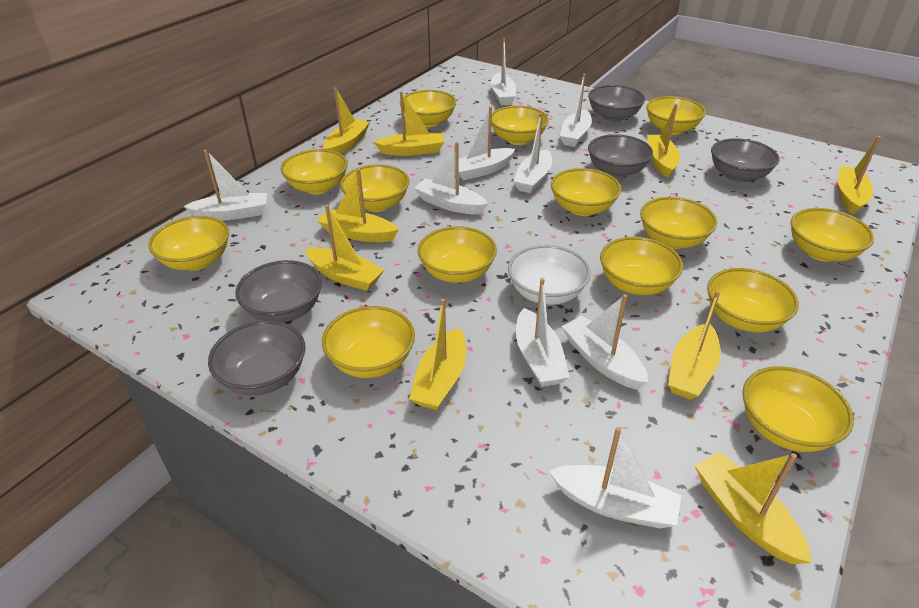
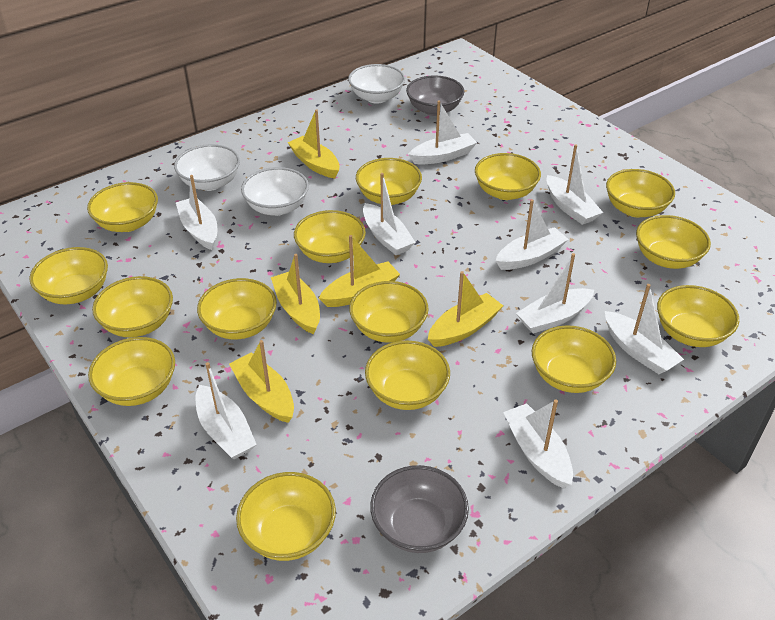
grey bowl: 5 -> 2
white bowl: 1 -> 3
yellow boat: 9 -> 5
yellow bowl: 14 -> 15

